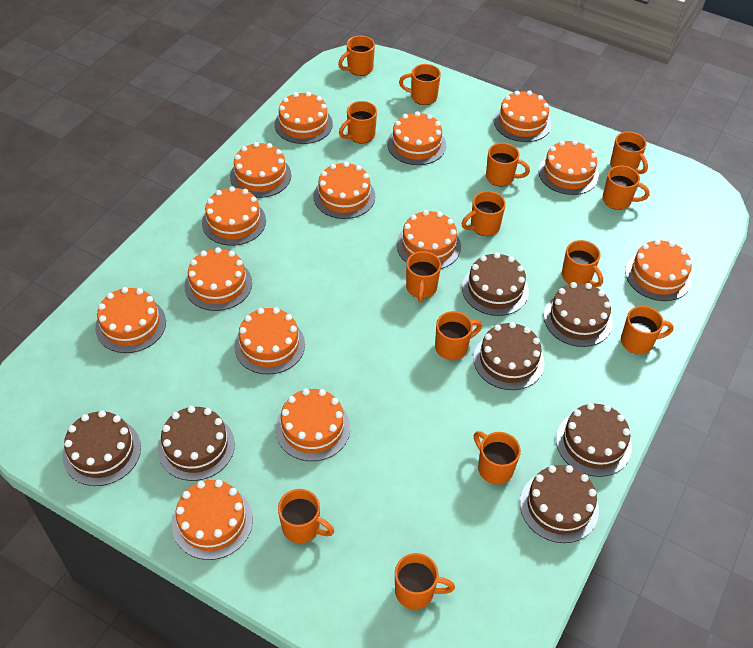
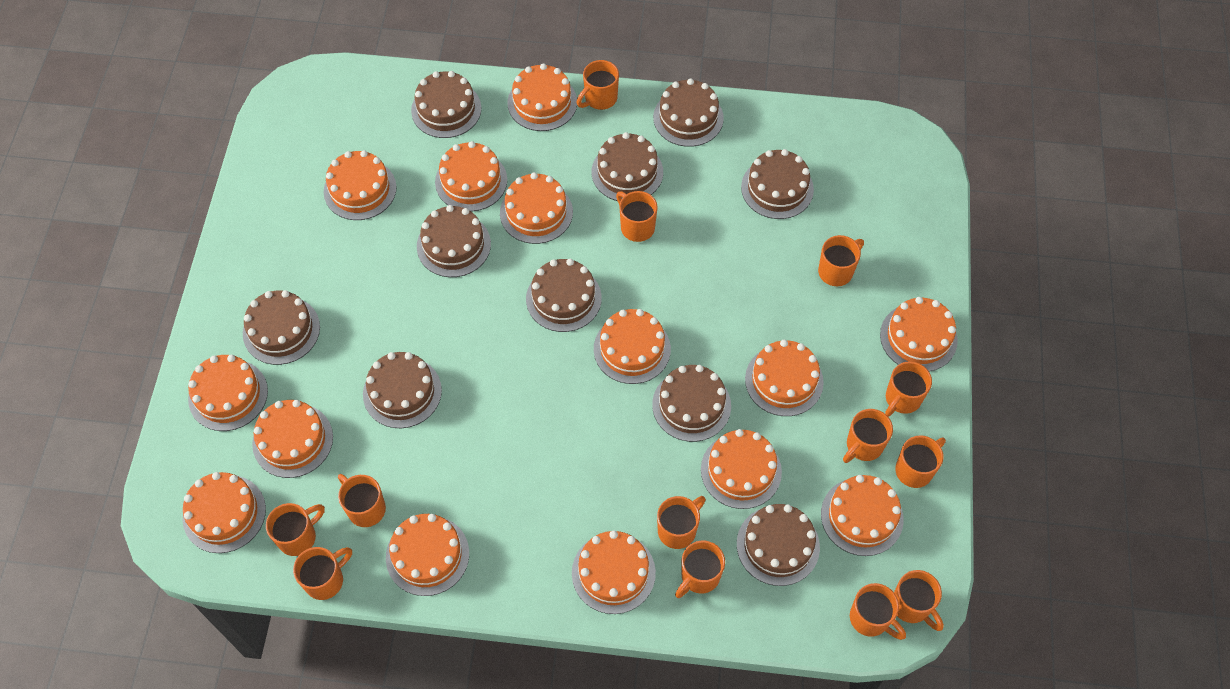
brown cake: 7 -> 10
orange mug: 14 -> 13

